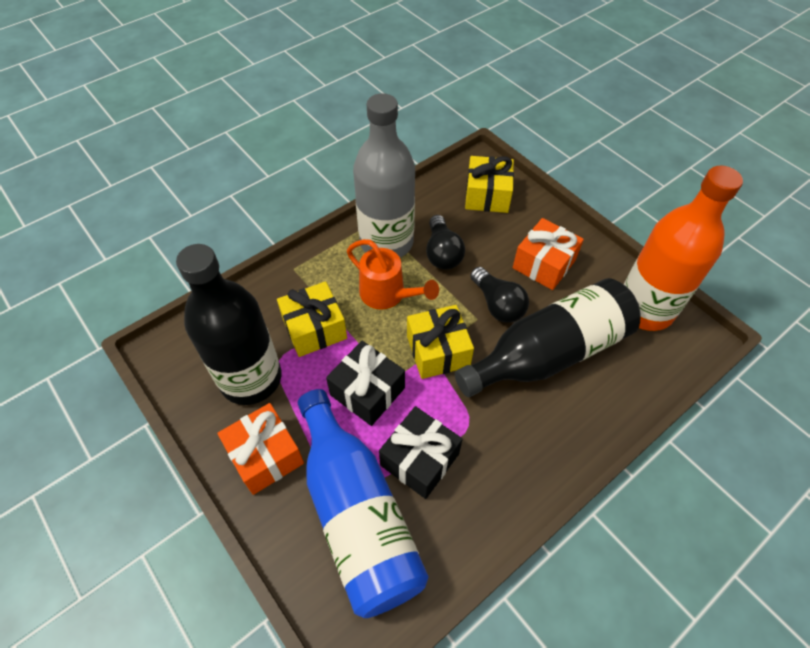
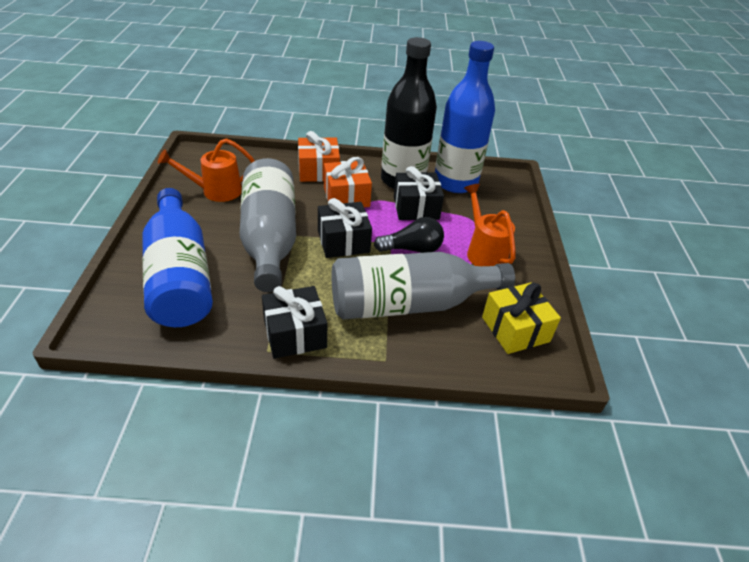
black bottle: 2 -> 1
black gift: 2 -> 3
black light bulb: 2 -> 1
blue bottle: 1 -> 2
grey bottle: 1 -> 2
orange bottle: 1 -> 0
orange watering can: 1 -> 2
yellow gift: 3 -> 1

